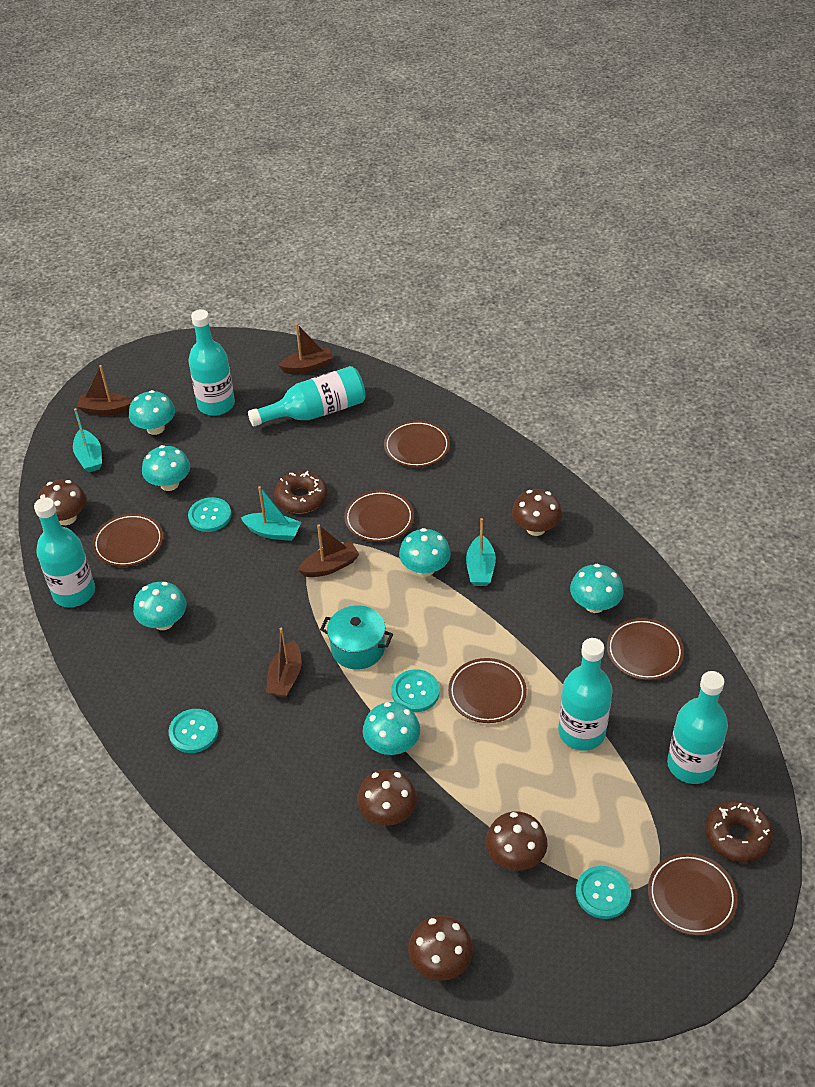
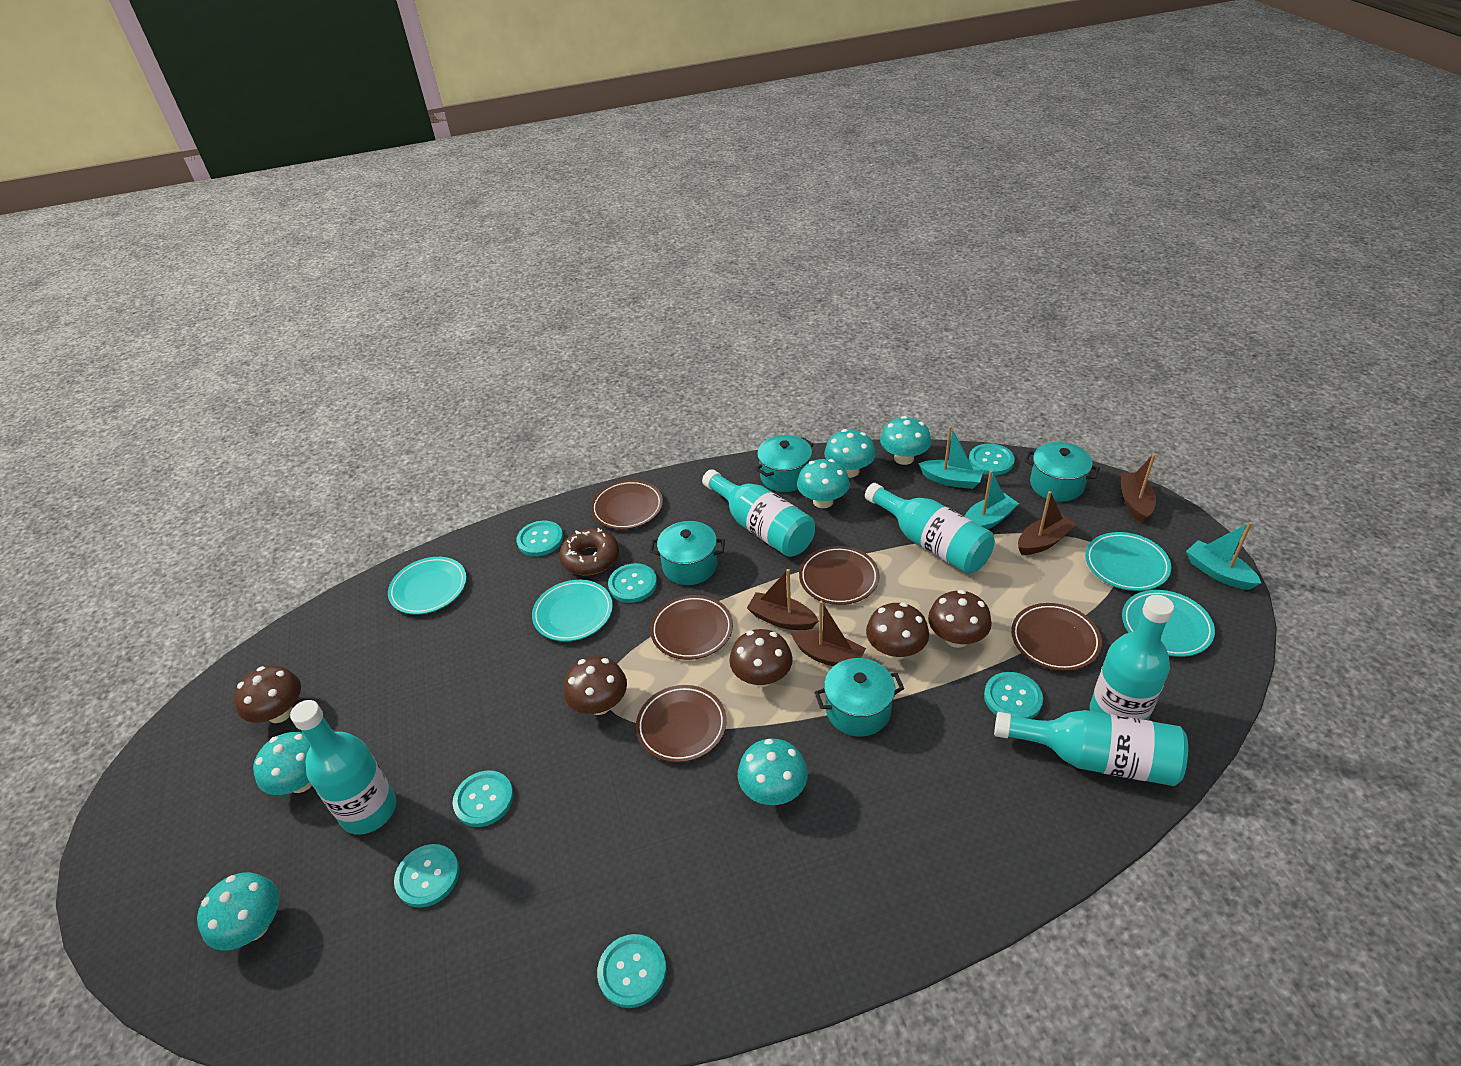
brown donut: 2 -> 1
brown plate: 6 -> 5
turquoise button: 4 -> 7
turquoise plate: 0 -> 4
turquoise pot: 1 -> 4

